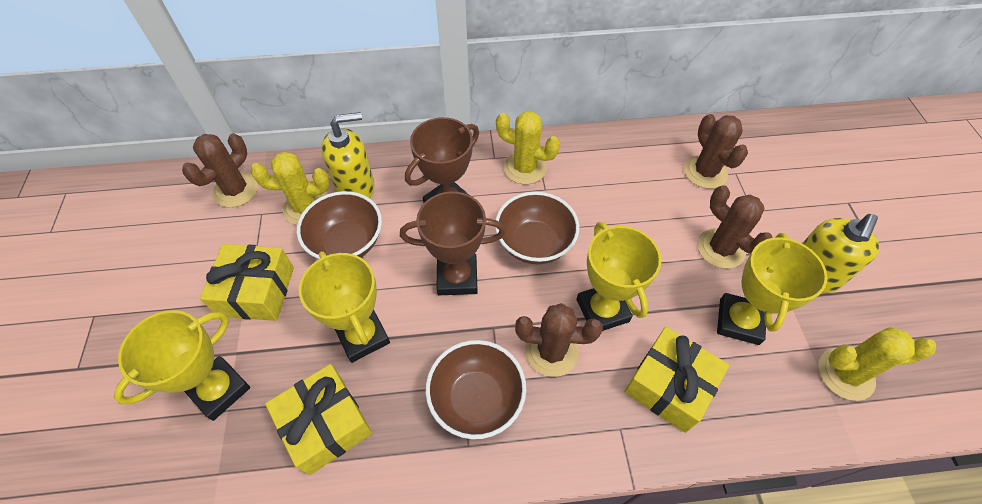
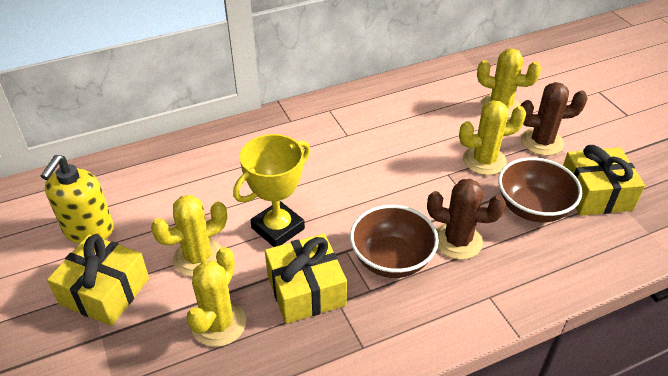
brown bowl: 3 -> 2
brown cactus: 4 -> 2
brown trophy: 2 -> 0
yellow cactus: 3 -> 4
yellow soap dispenser: 2 -> 1
yellow trophy: 4 -> 1

